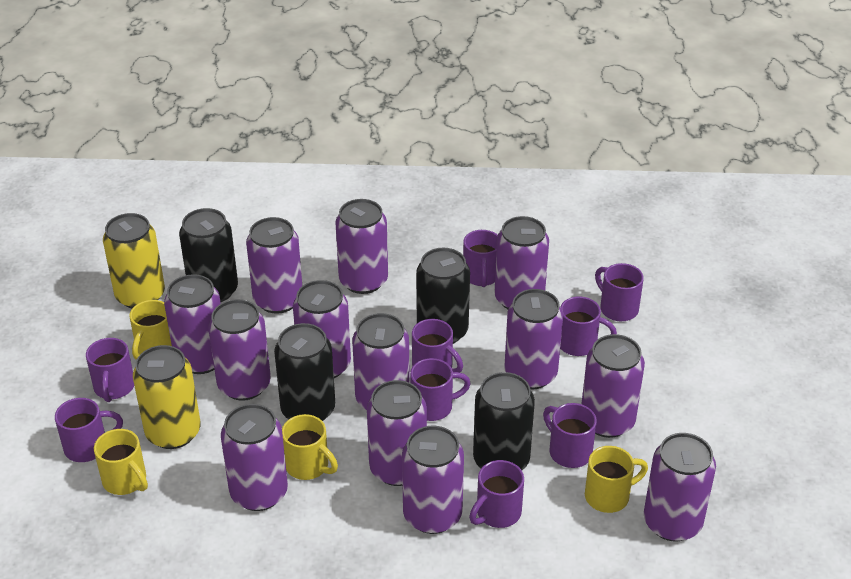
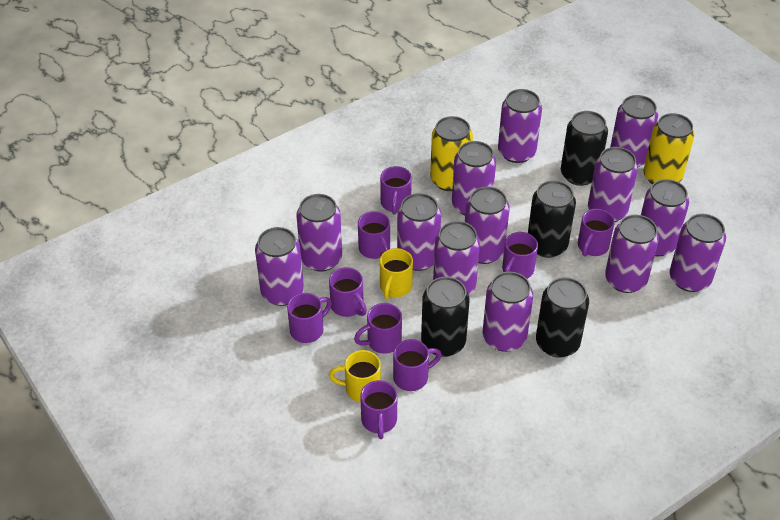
yellow mug: 4 -> 2

